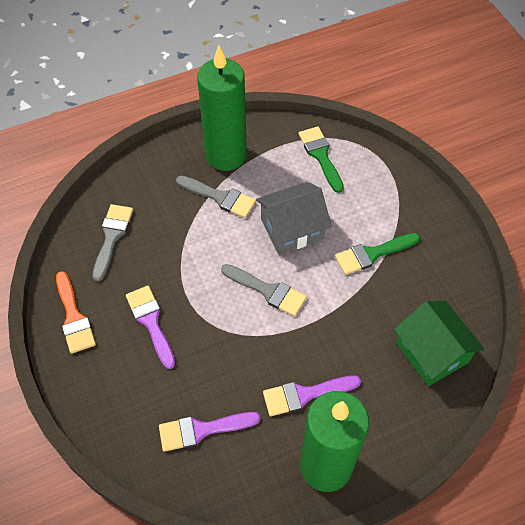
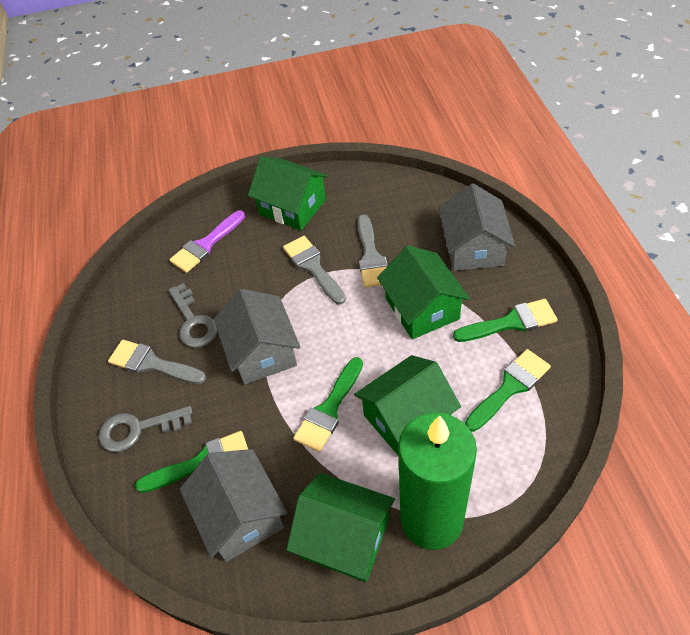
green brush: 2 -> 4
green candle: 2 -> 1
green house: 1 -> 4
grey house: 1 -> 3
grey key: 0 -> 2
orange brush: 1 -> 0
purple brush: 3 -> 1

